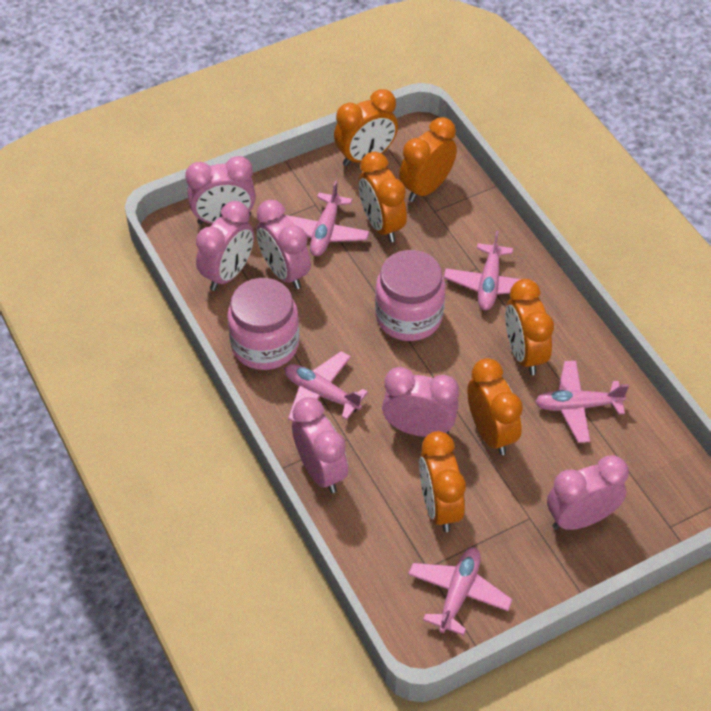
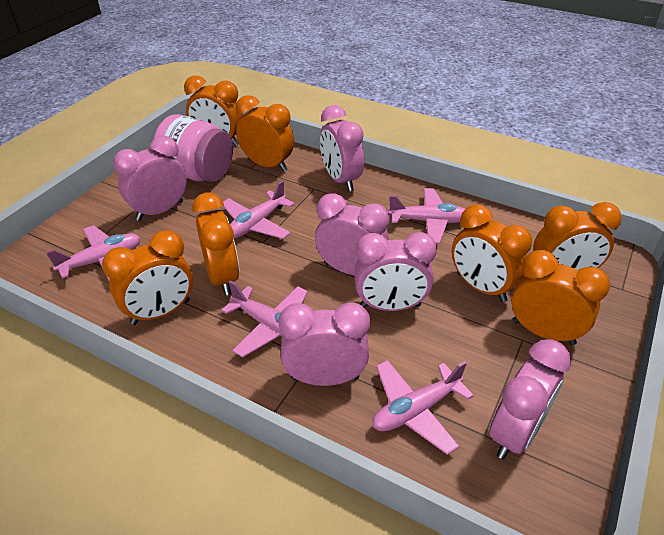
orange clock: 6 -> 7
pink jar: 2 -> 1

